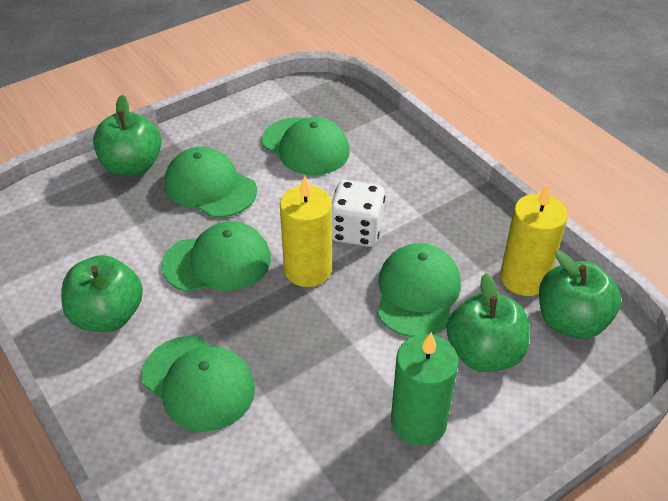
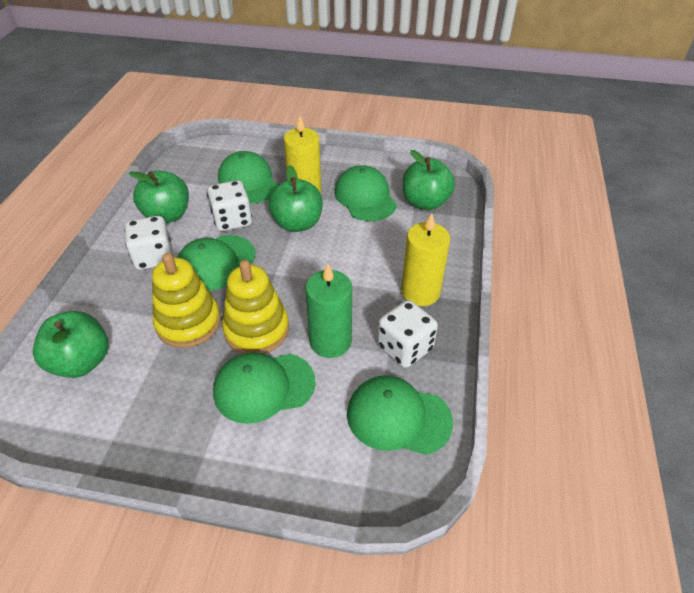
white dice: 1 -> 3
yellow stacking toy: 0 -> 2

